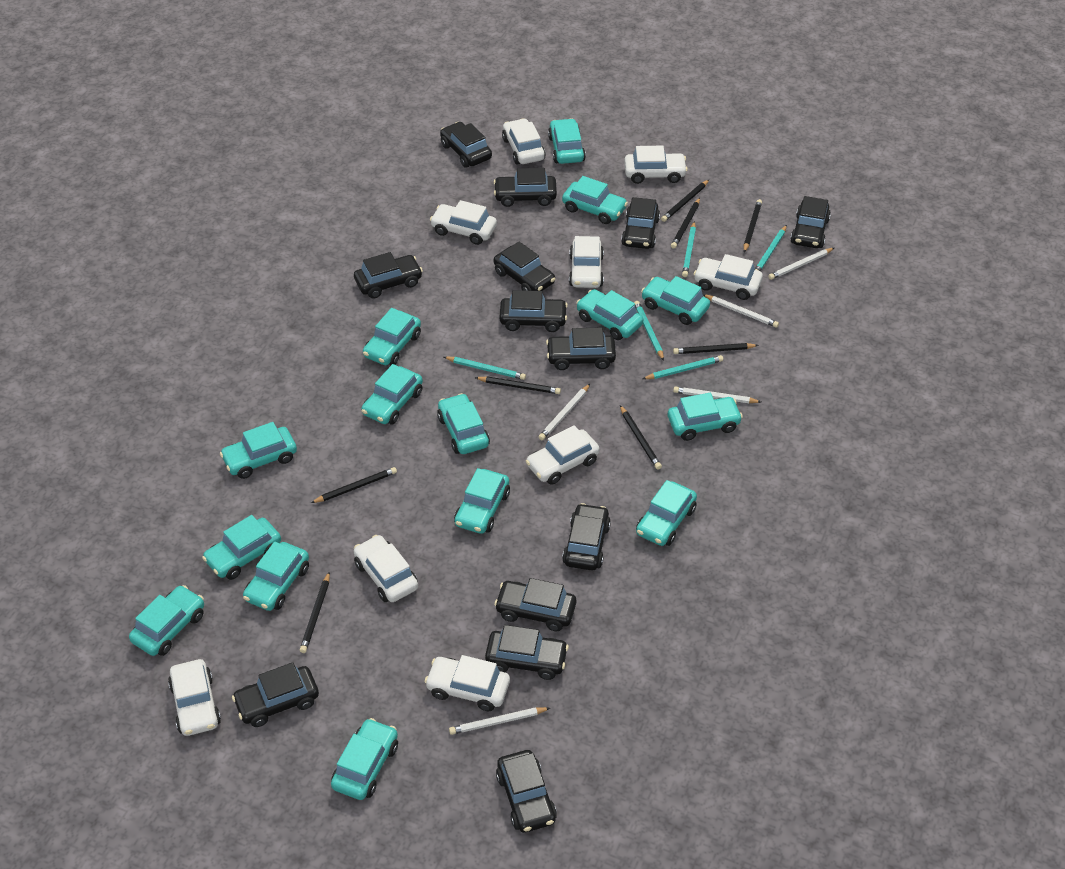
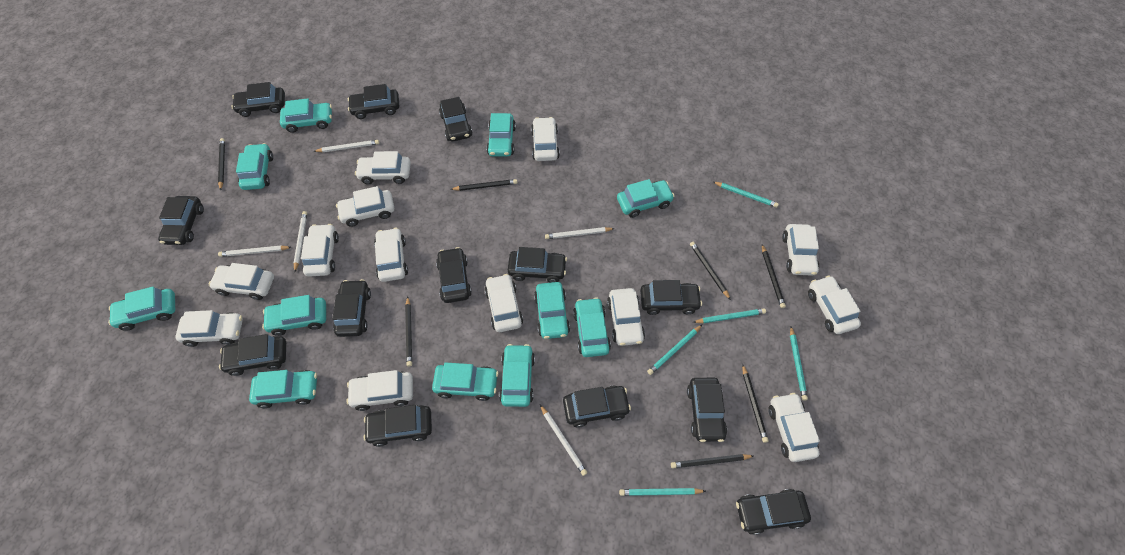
black pencil: 8 -> 7
turquoise car: 15 -> 11
white car: 9 -> 13

